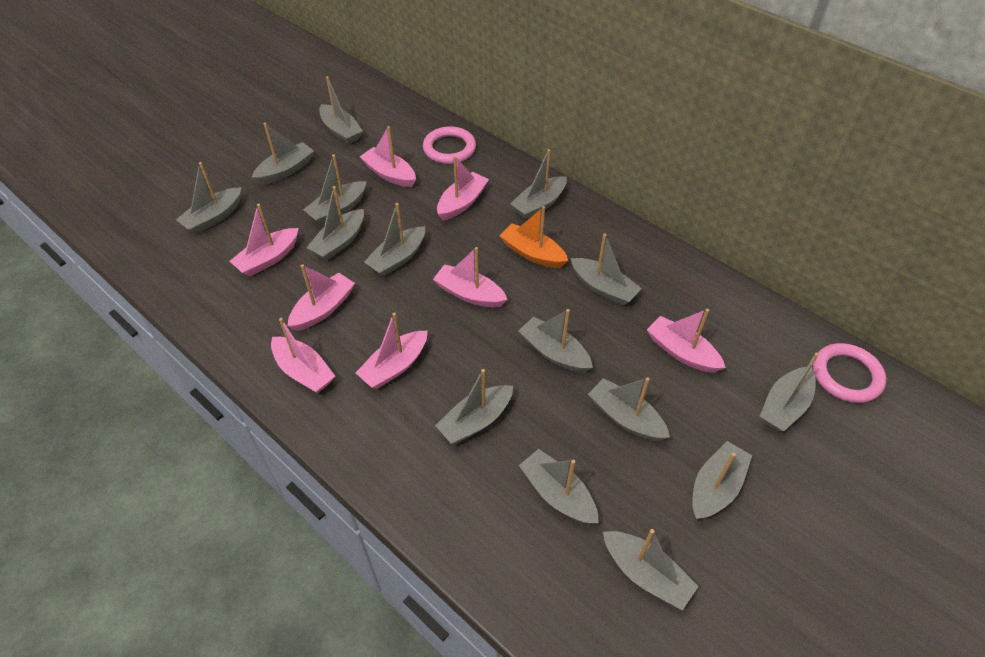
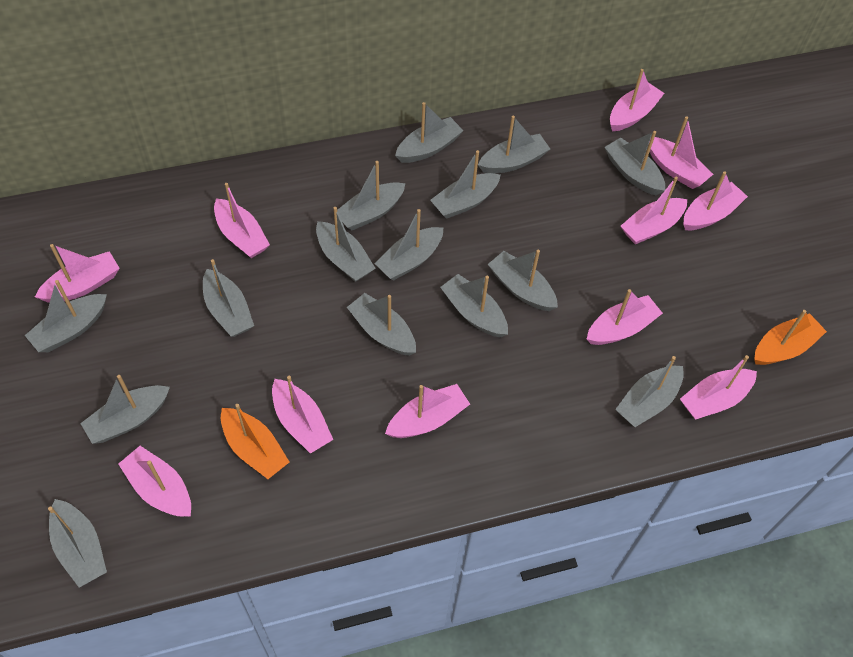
orange boat: 1 -> 2
pink boat: 8 -> 11
pink ring: 2 -> 0

